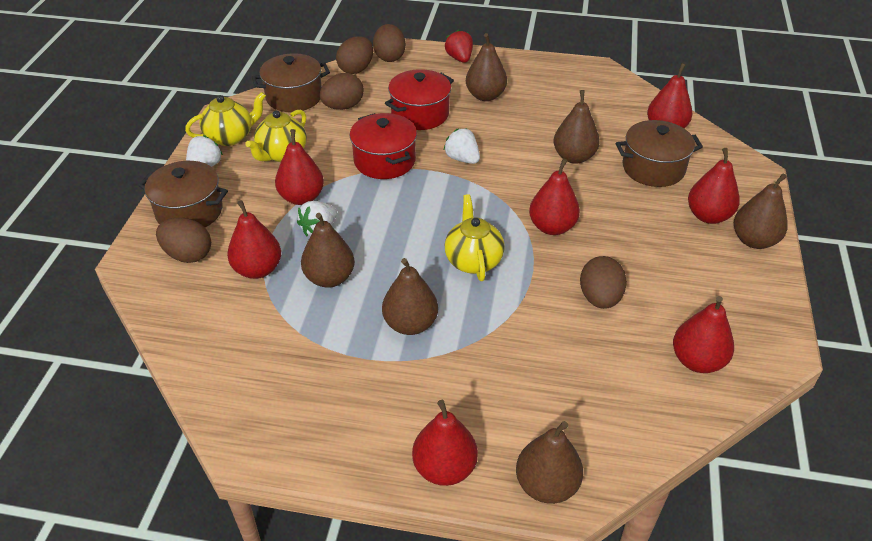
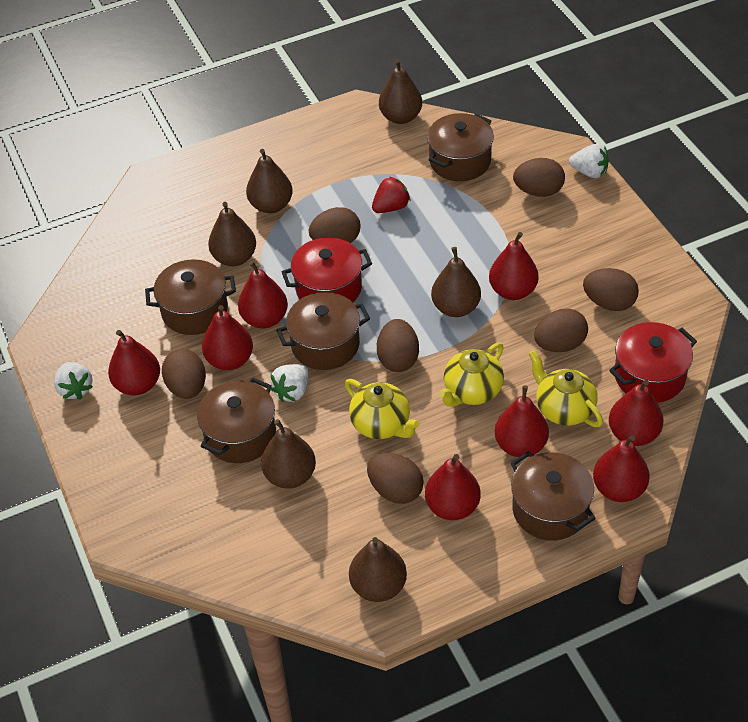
brown egg: 5 -> 7
brown pot: 3 -> 5
red pear: 7 -> 8

